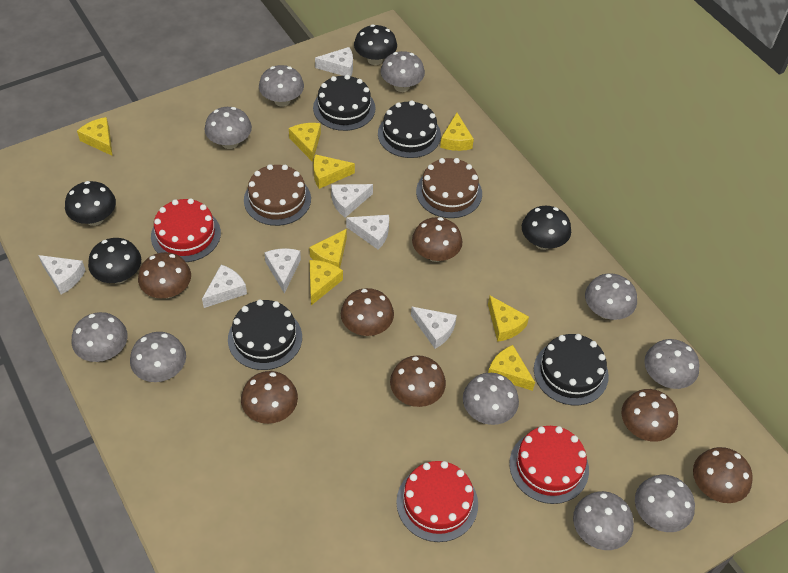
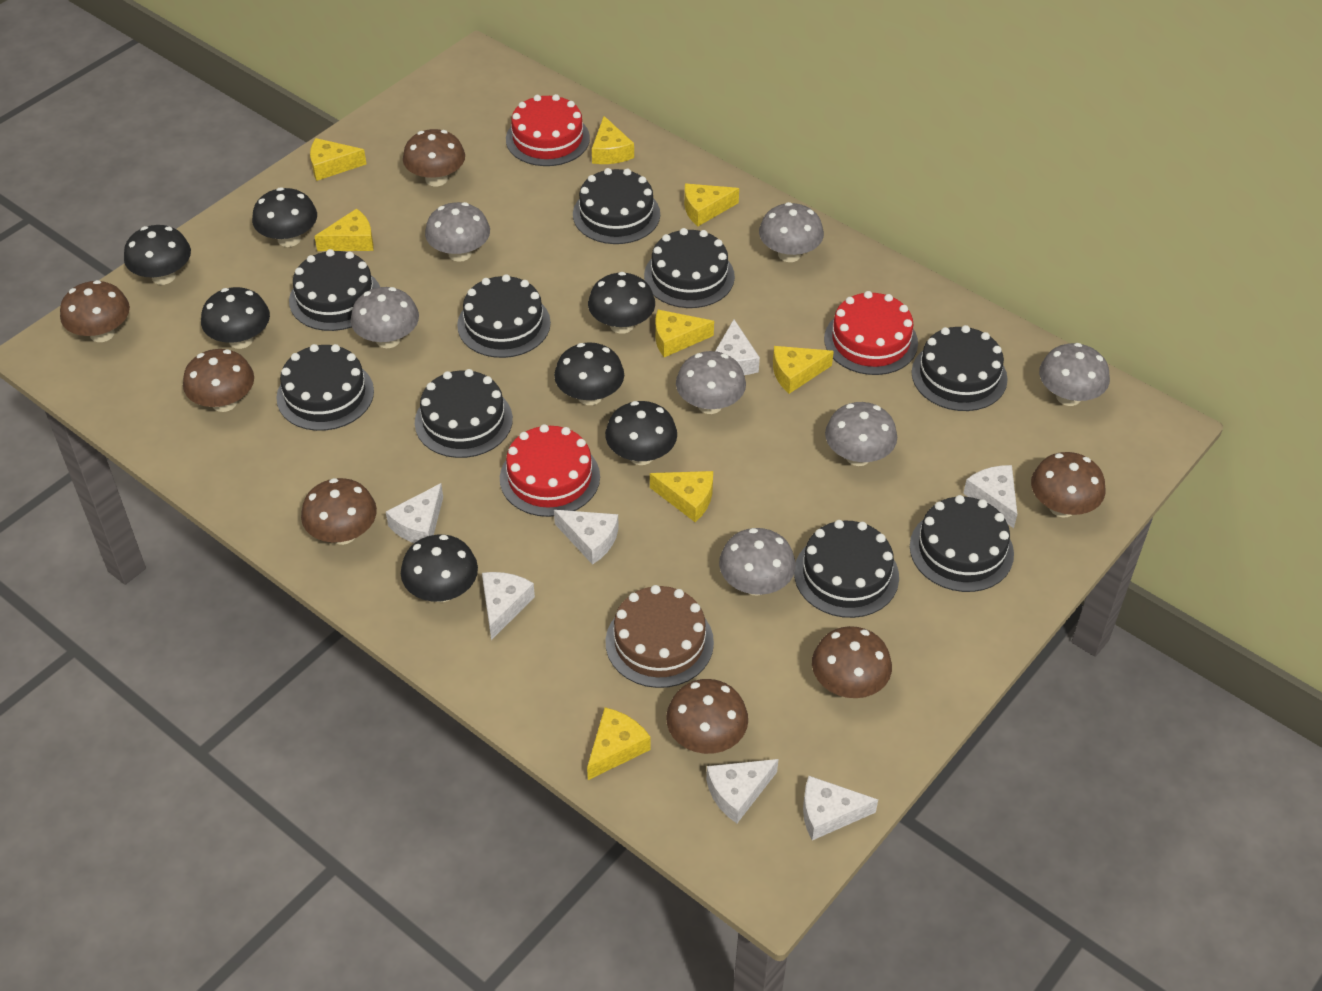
black cake: 4 -> 9
black mushroom: 4 -> 7
brown cake: 2 -> 1
grey mushroom: 10 -> 7

